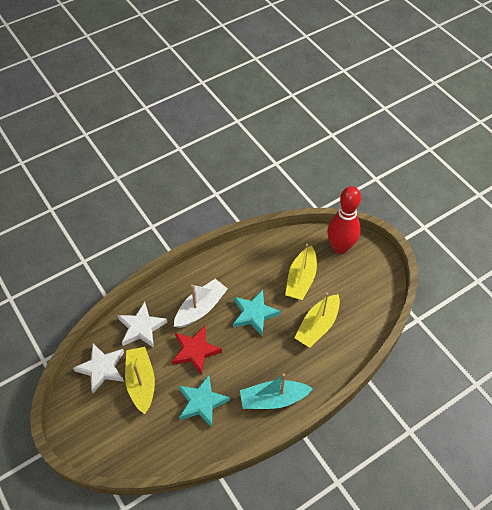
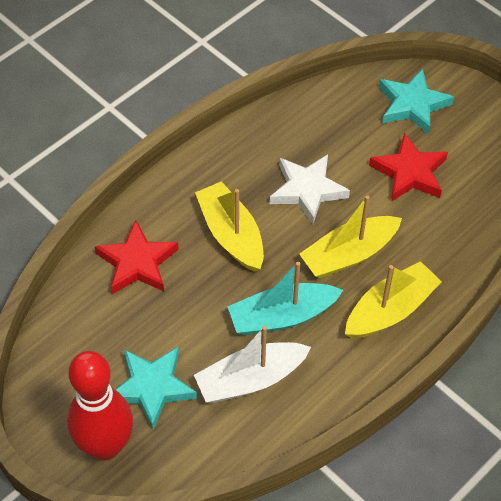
red star: 1 -> 2
white star: 2 -> 1

